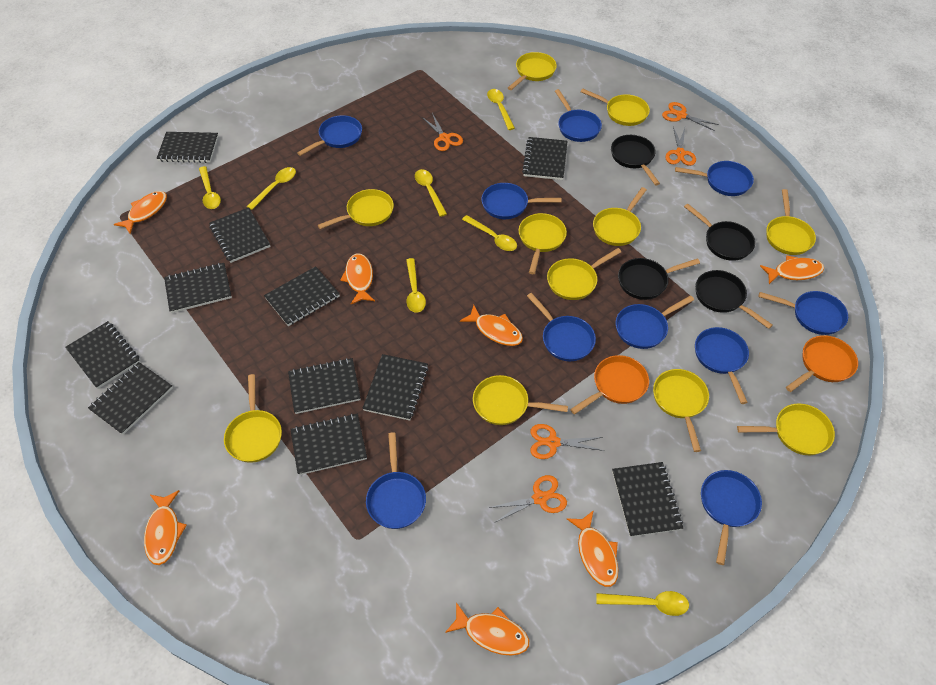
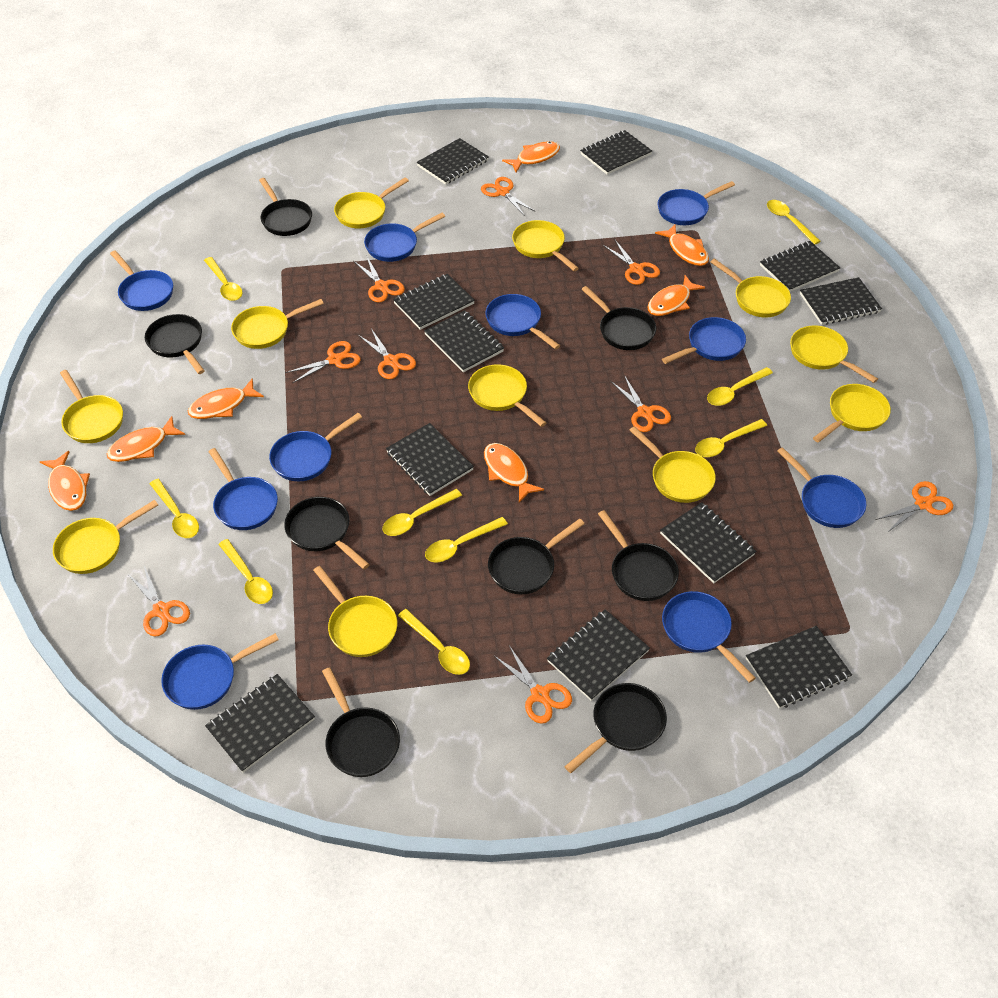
black pan: 4 -> 8
orange pan: 2 -> 0
orange scissors: 5 -> 9
yellow spoon: 7 -> 9

